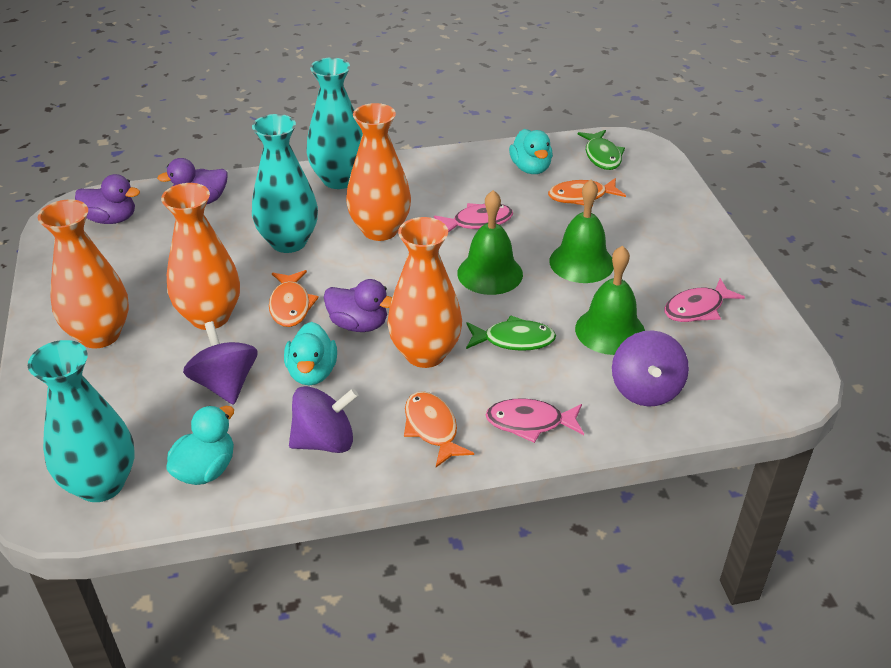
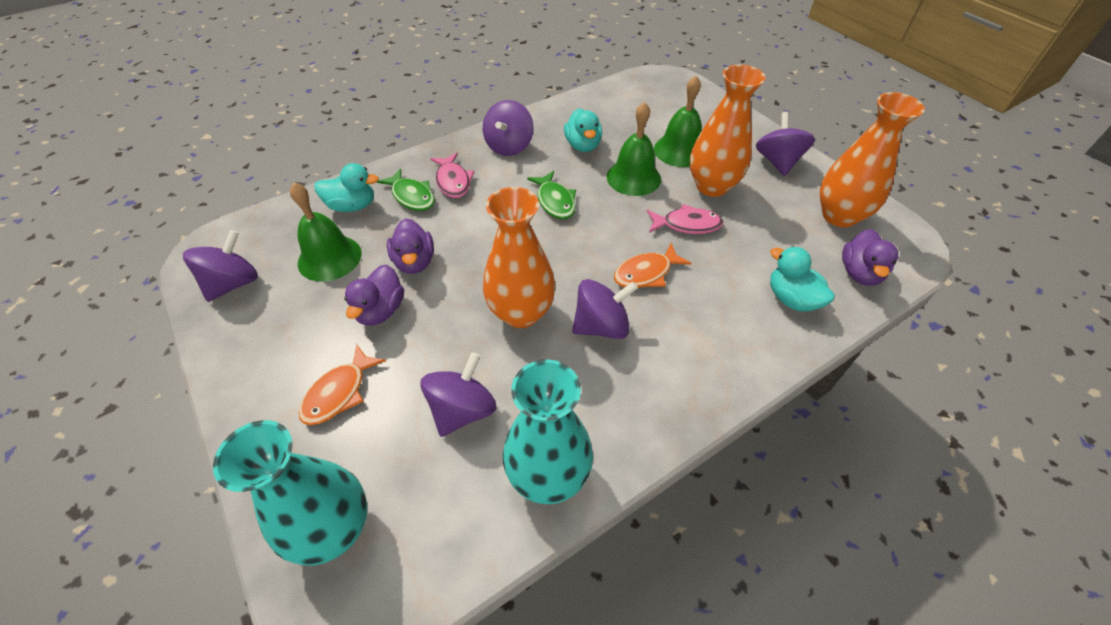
orange fish: 3 -> 2
orange vase: 4 -> 3
pink fish: 3 -> 2
purple spinning top: 3 -> 5
turquoise vase: 3 -> 2

